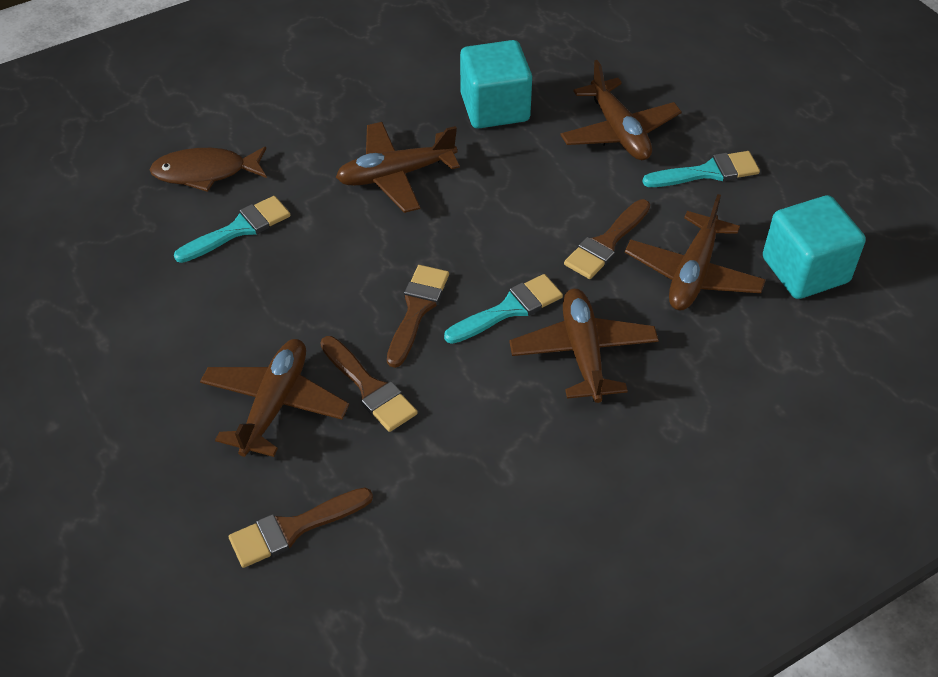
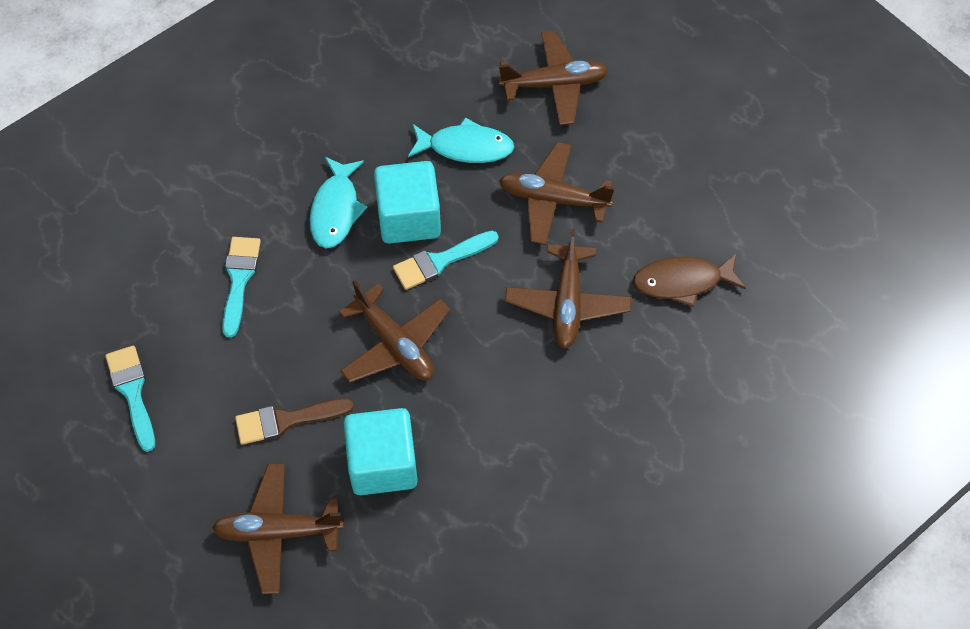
brown brush: 4 -> 1
turquoise fish: 0 -> 2

